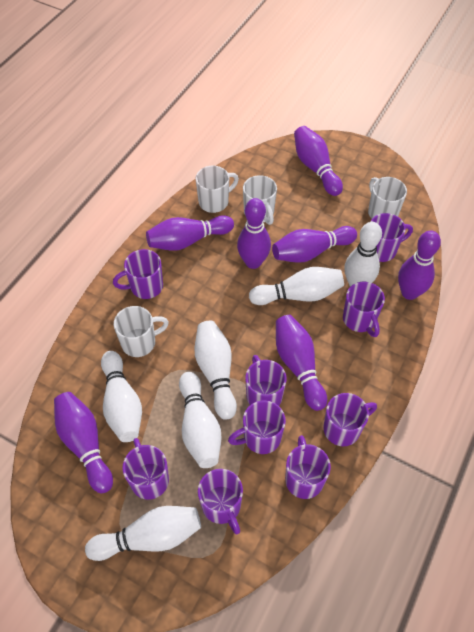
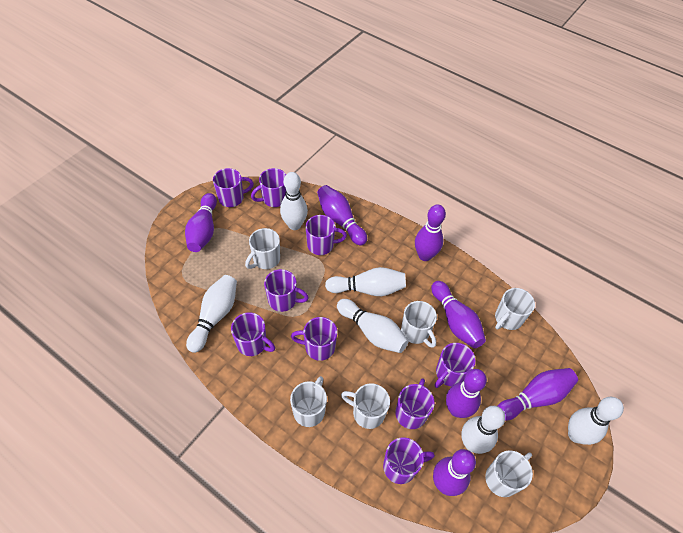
white mug: 4 -> 6

